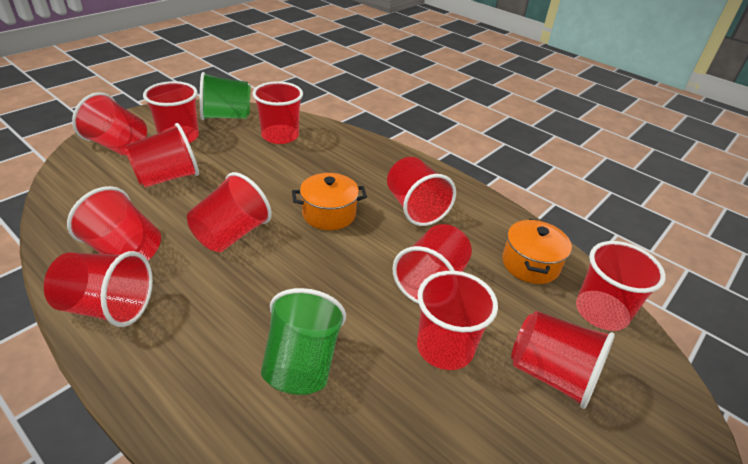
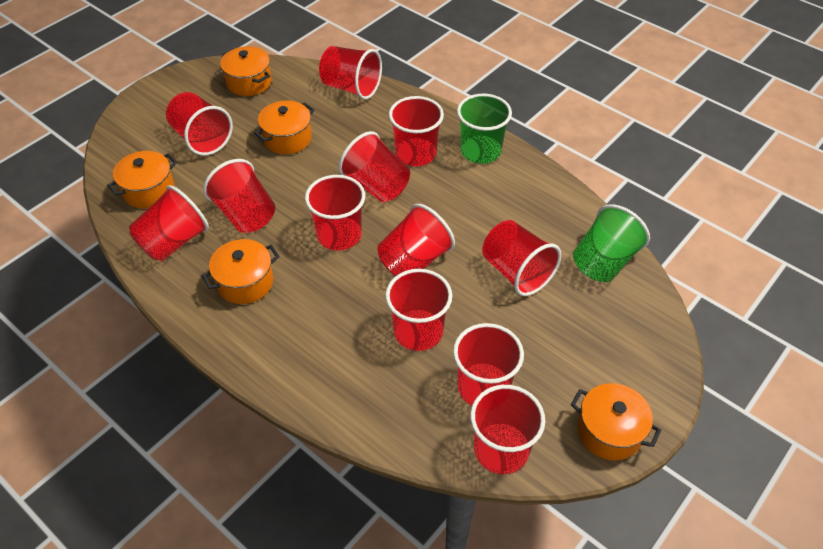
orange pot: 2 -> 5

